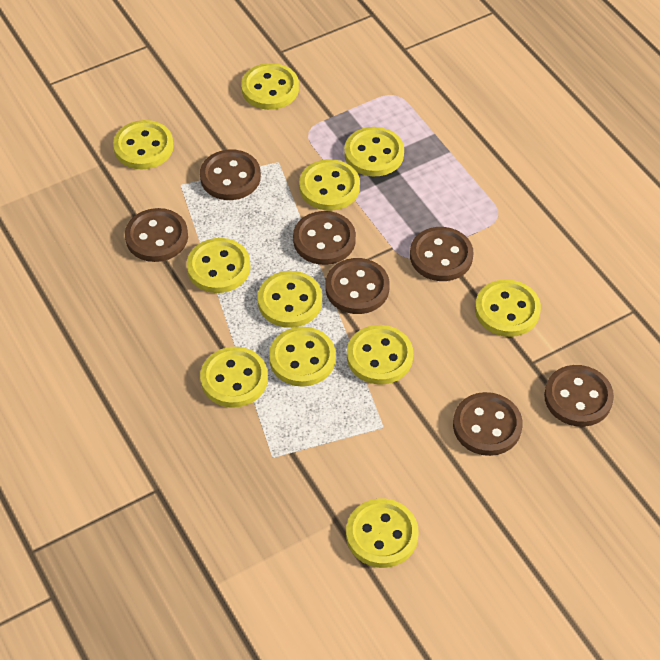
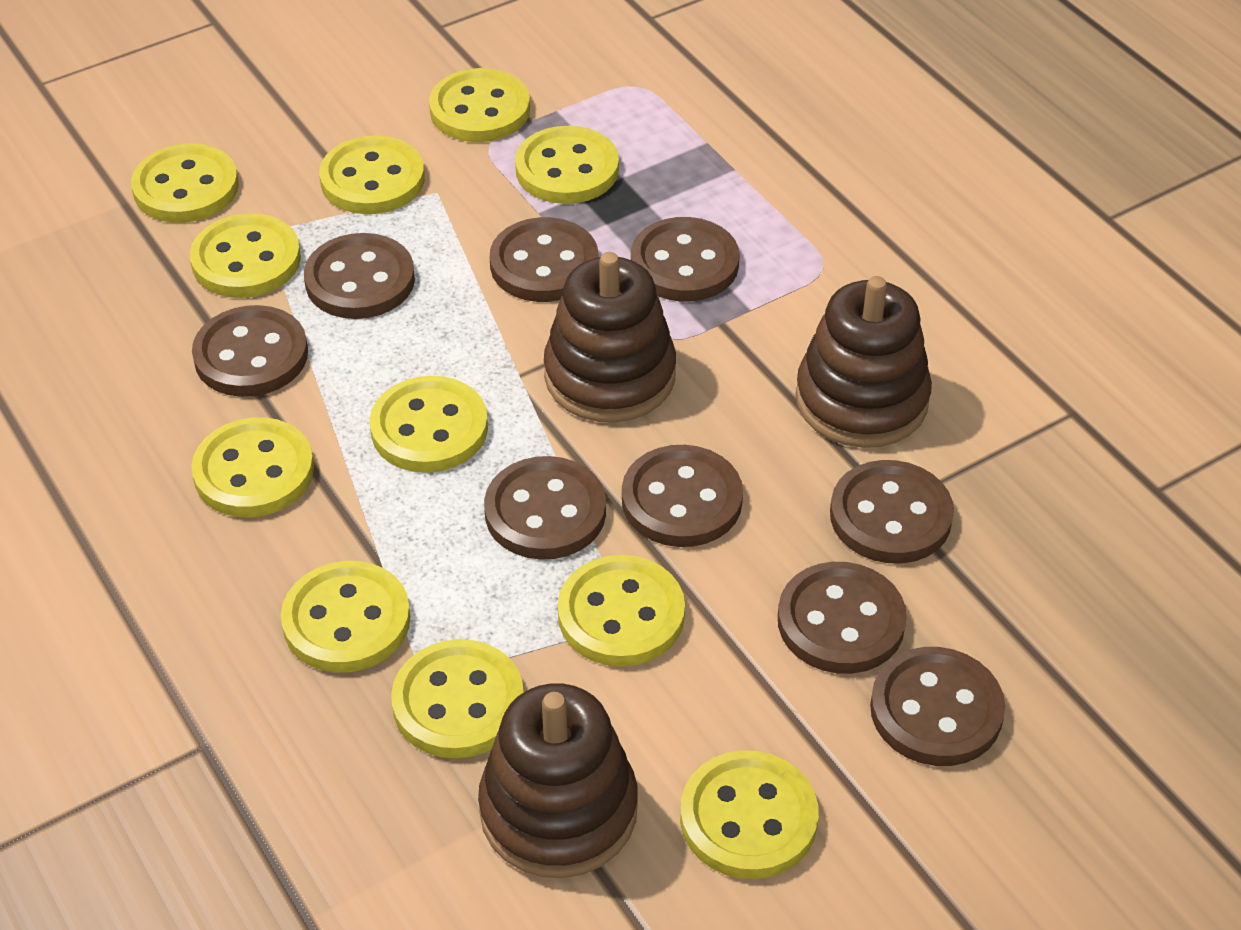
brown button: 7 -> 9
brown stacking toy: 0 -> 3

